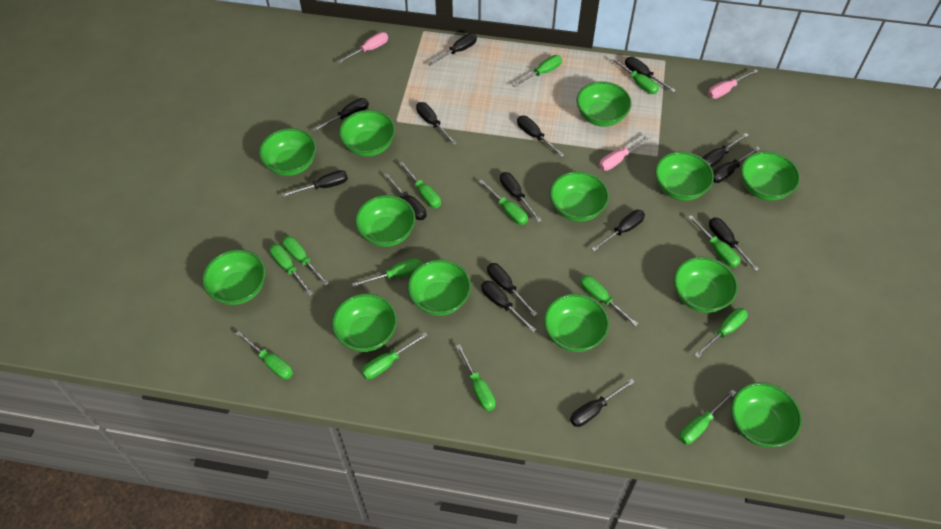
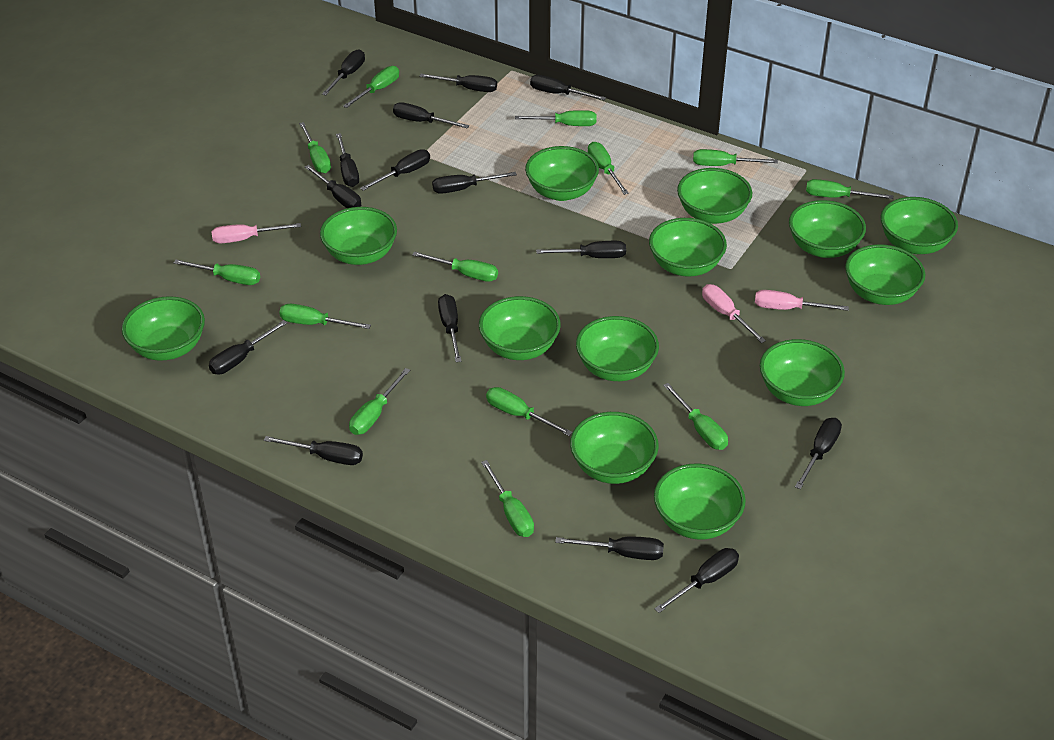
green screwdriver: 14 -> 13

